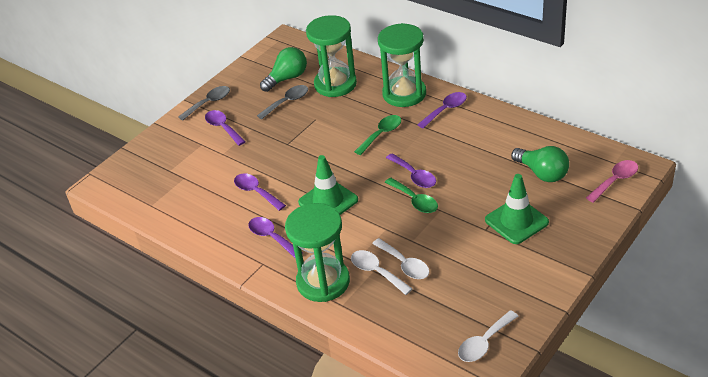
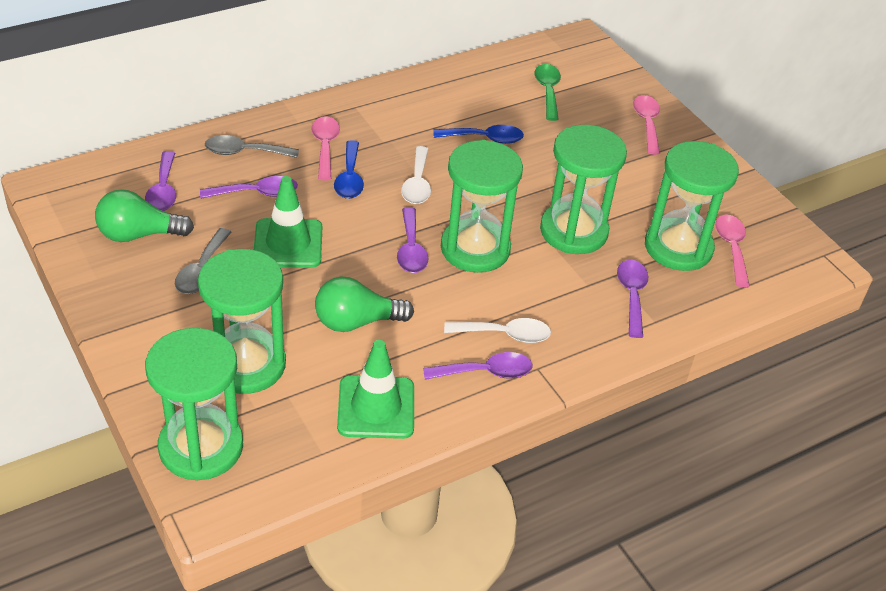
blue spoon: 0 -> 2
green hourglass: 3 -> 5
green spoon: 2 -> 1
pink spoon: 1 -> 3
white spoon: 3 -> 2

